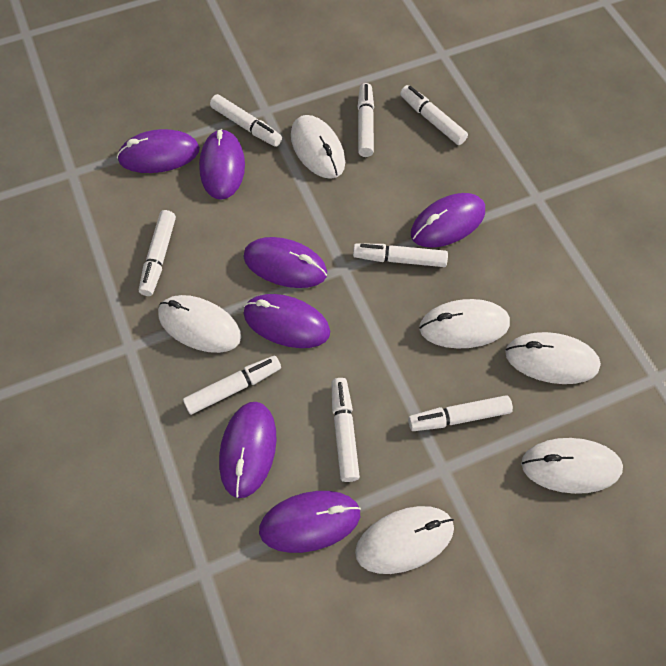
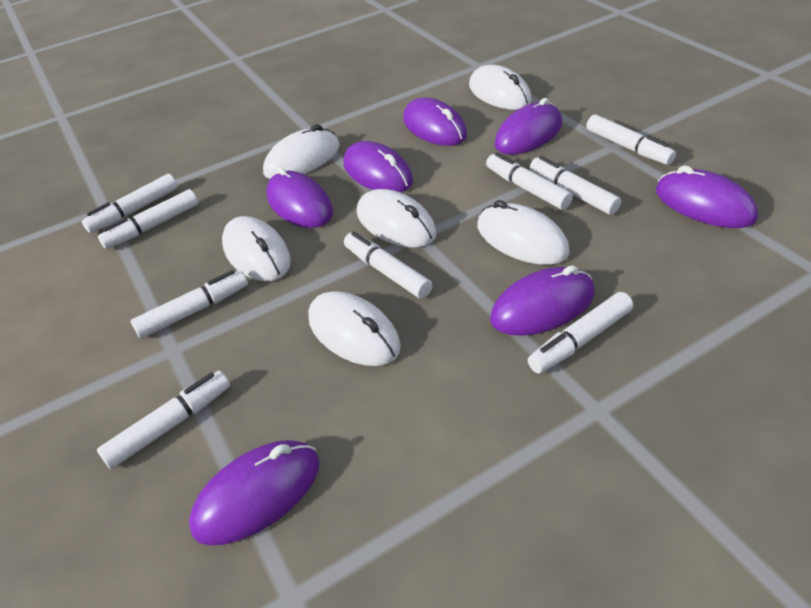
white marker: 8 -> 9

